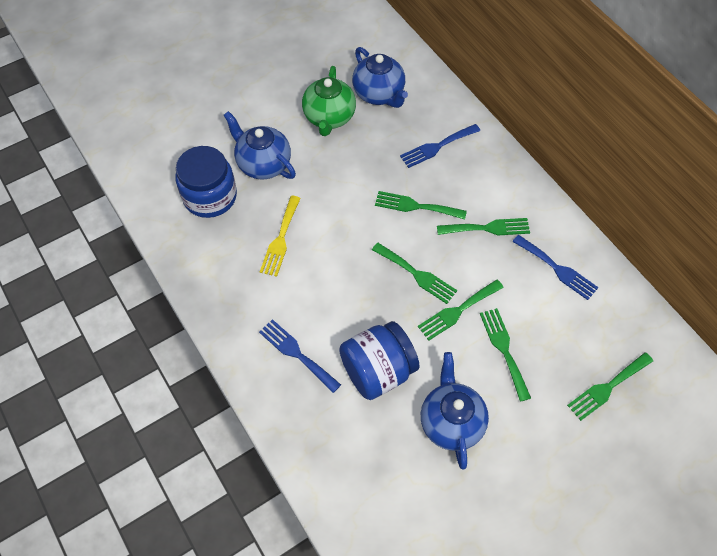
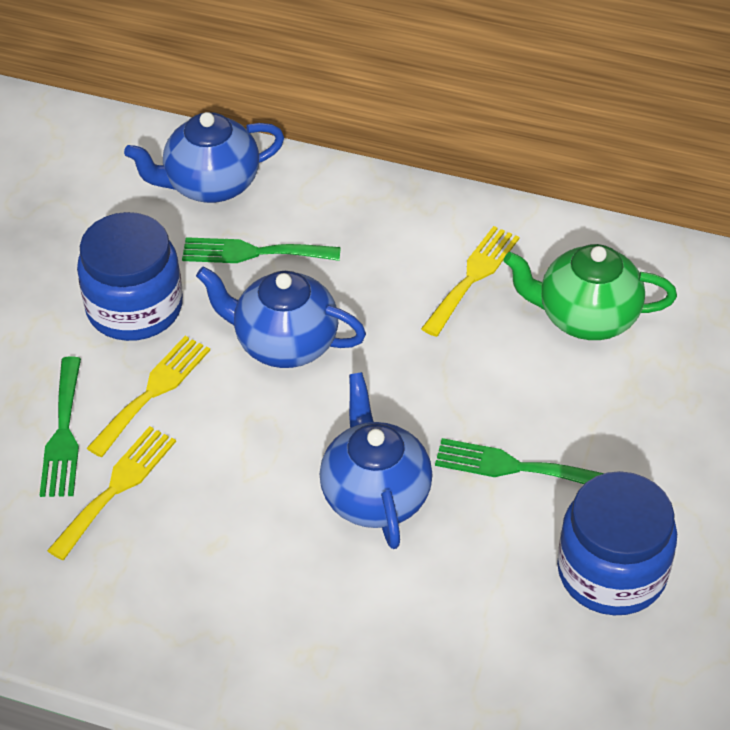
blue fork: 3 -> 0
green fork: 6 -> 3
yellow fork: 1 -> 3

